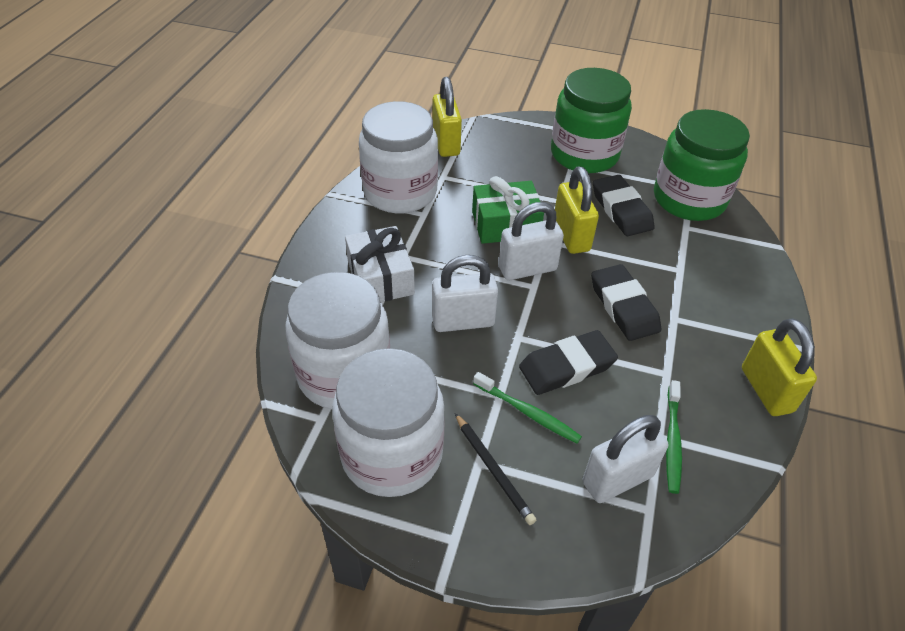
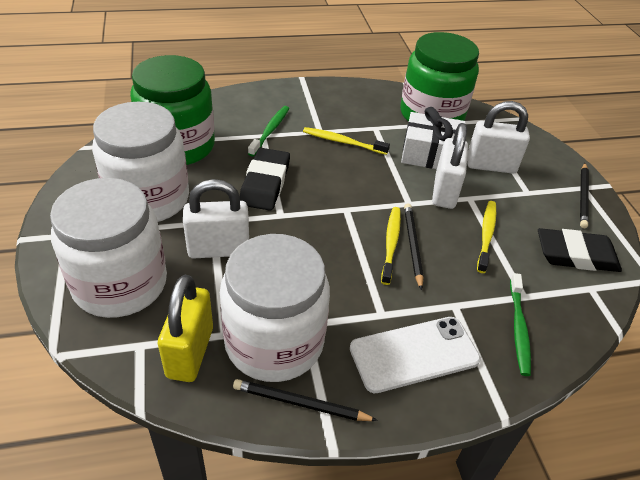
black eraser: 3 -> 2
black pencil: 1 -> 3
green gift: 1 -> 0
white phone: 0 -> 1
yellow padlock: 3 -> 1
yellow toothbrush: 0 -> 3

